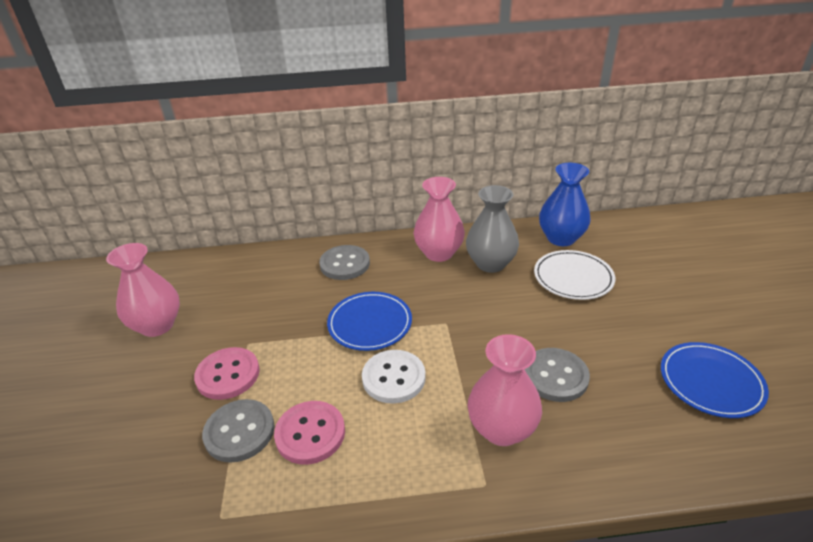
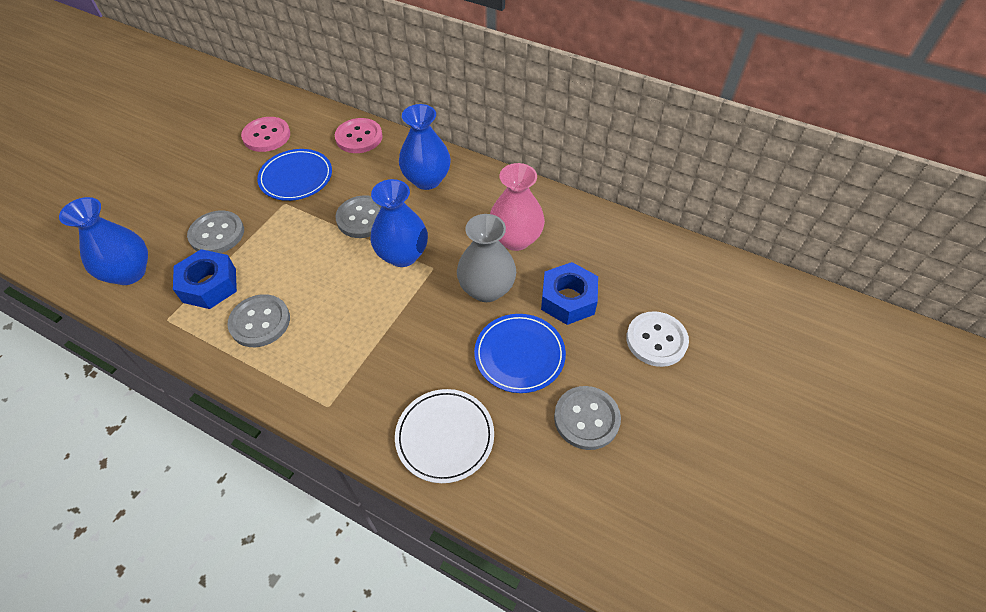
blue nut: 0 -> 2
blue vase: 1 -> 3
grey button: 3 -> 4
pink vase: 3 -> 1

